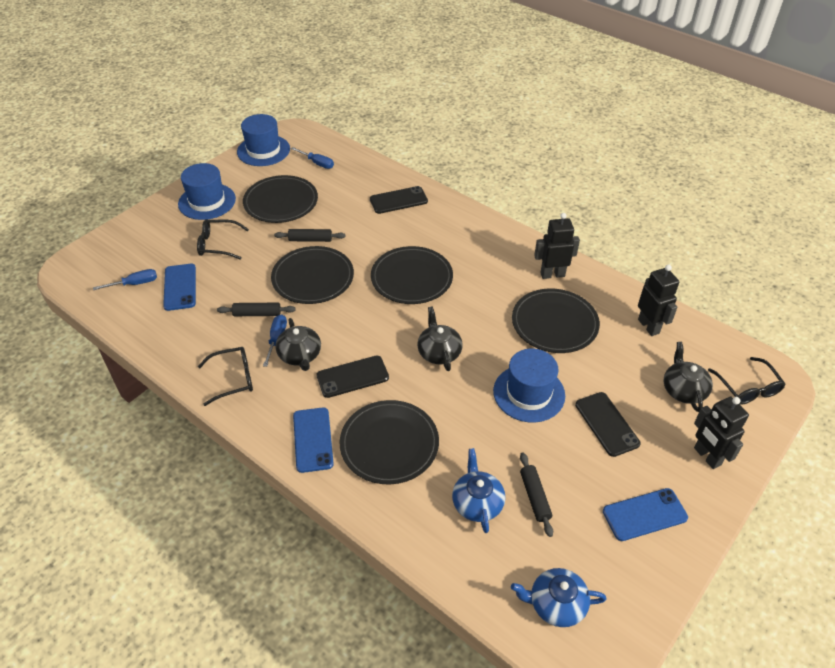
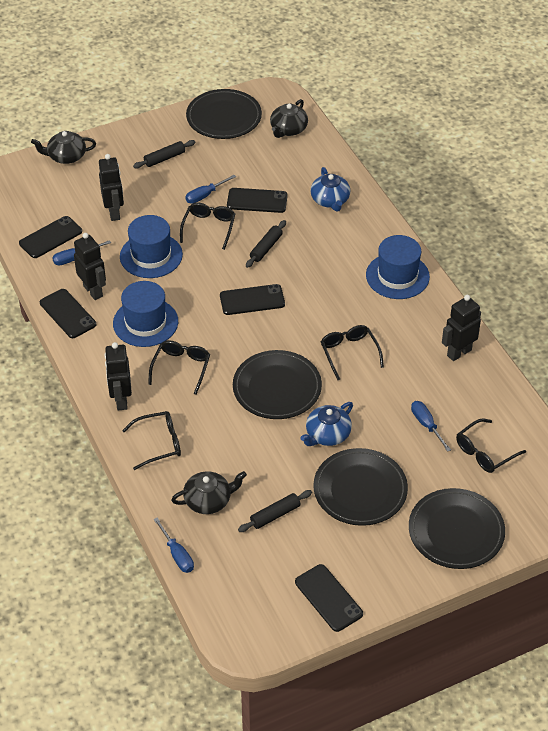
black glasses: 3 -> 5
black phone: 3 -> 5
black plate: 5 -> 4
black robot: 3 -> 4
blue phone: 3 -> 0
blue screwdriver: 3 -> 4

